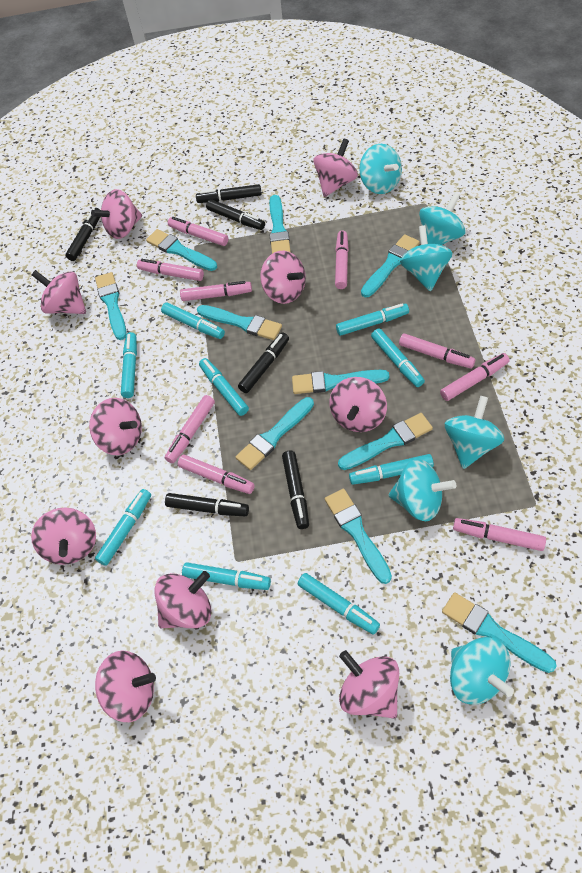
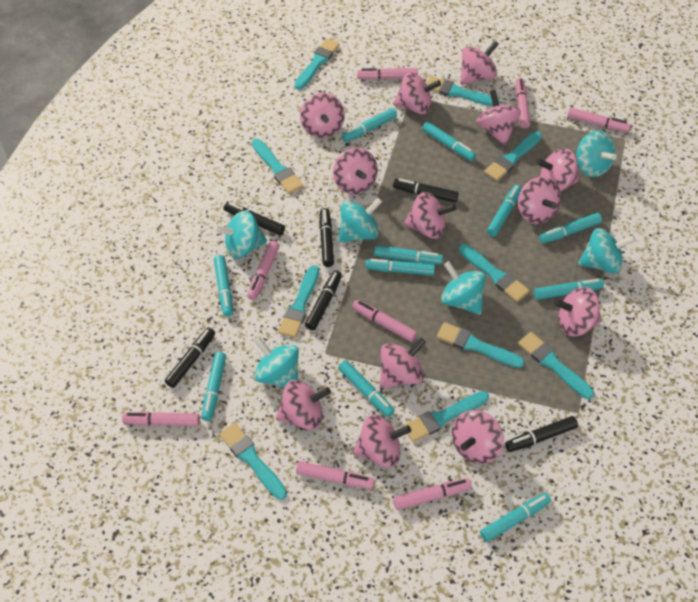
pink marker: 9 -> 8
pink spinning top: 10 -> 13
turquoise marker: 9 -> 11

